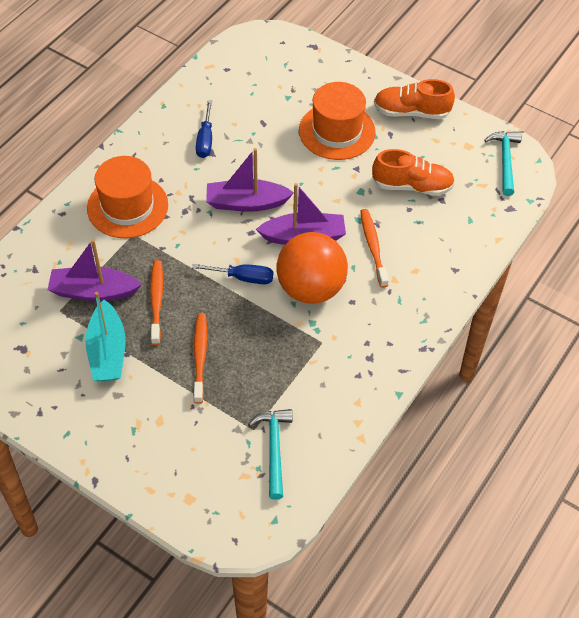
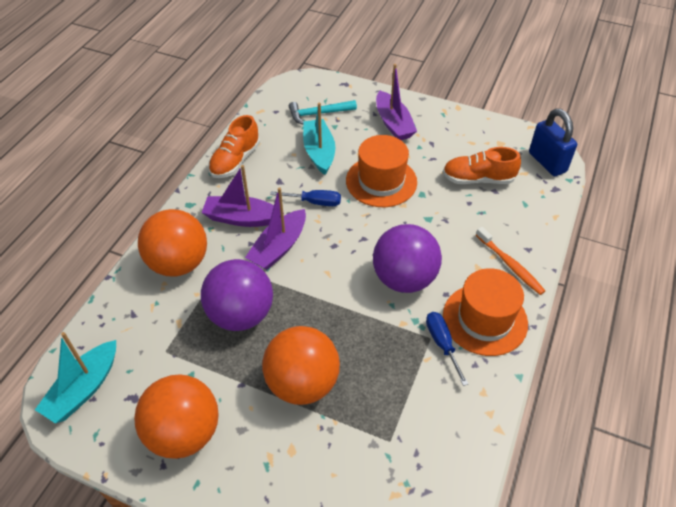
blue padlock: 0 -> 1
orange ball: 1 -> 3
orange toothbrush: 3 -> 1
purple ball: 0 -> 2
turquoise boat: 1 -> 2
turquoise hammer: 2 -> 1

